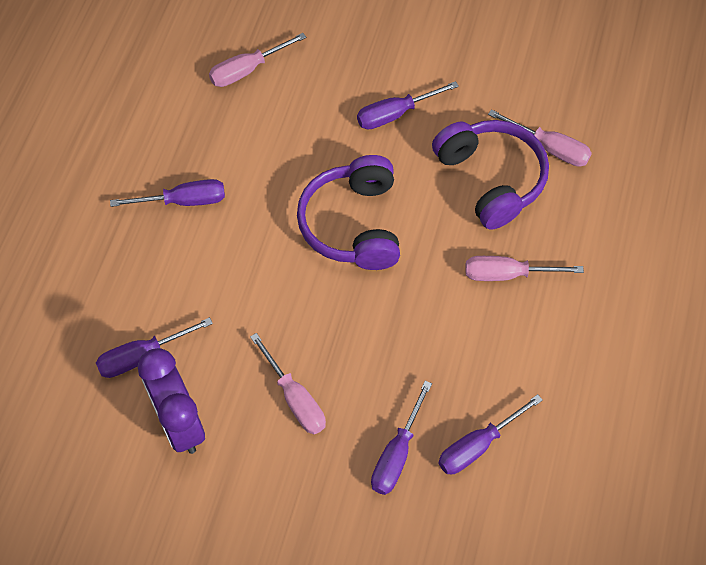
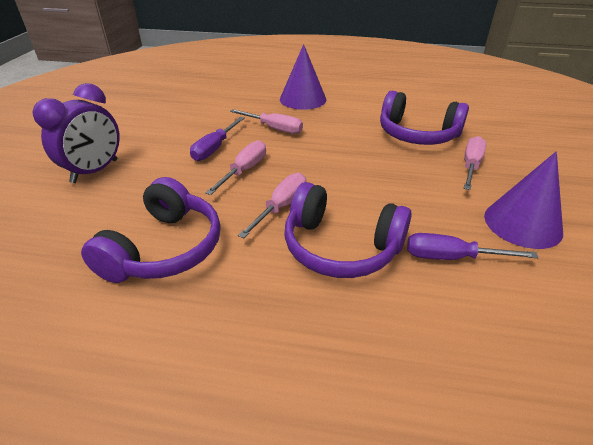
purple cone: 0 -> 2
purple headphones: 2 -> 3
purple screwdriver: 5 -> 2

